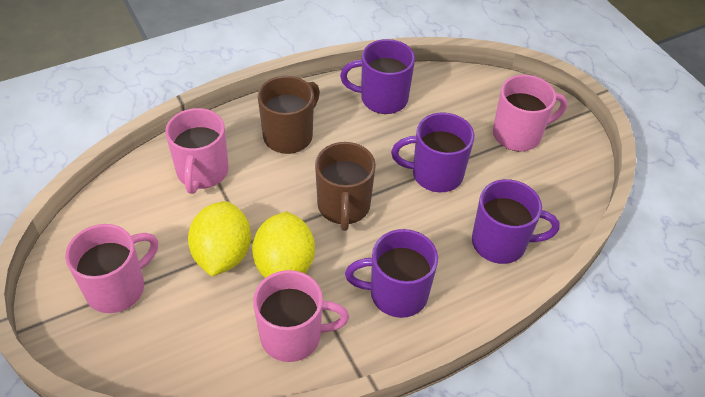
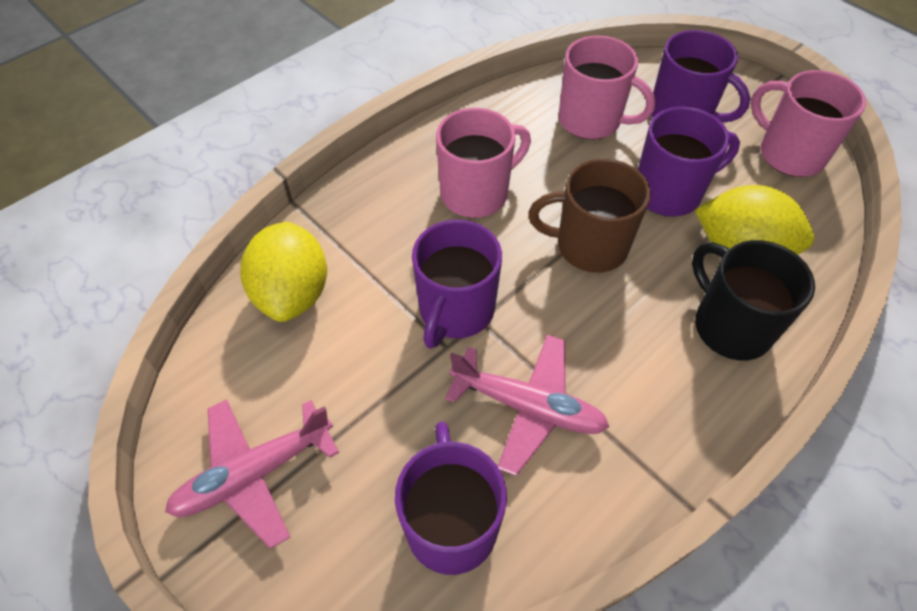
black mug: 0 -> 1
brown mug: 2 -> 1
pink mug: 4 -> 3
pink plane: 0 -> 2

